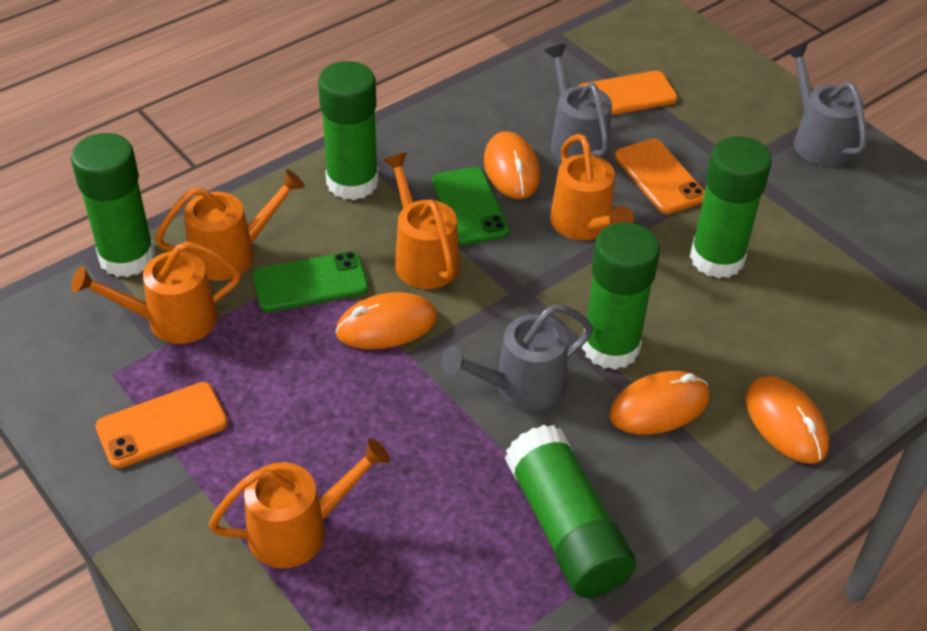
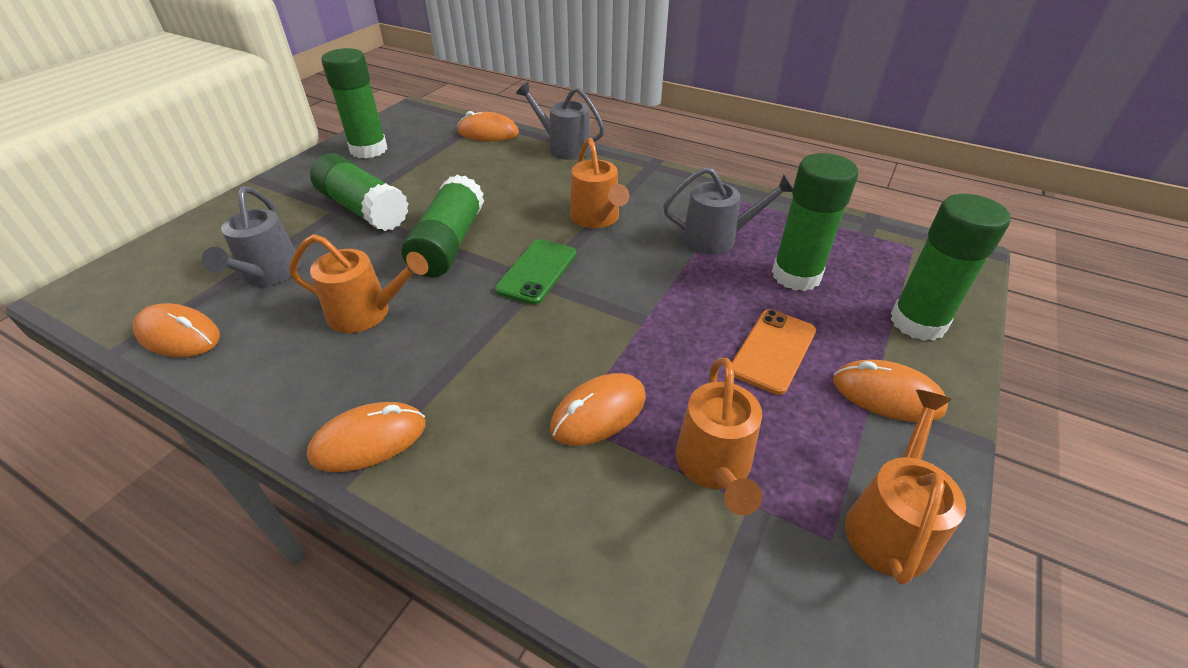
green phone: 2 -> 1
orange mouse: 4 -> 5
orange phone: 3 -> 1
orange watering can: 5 -> 4

